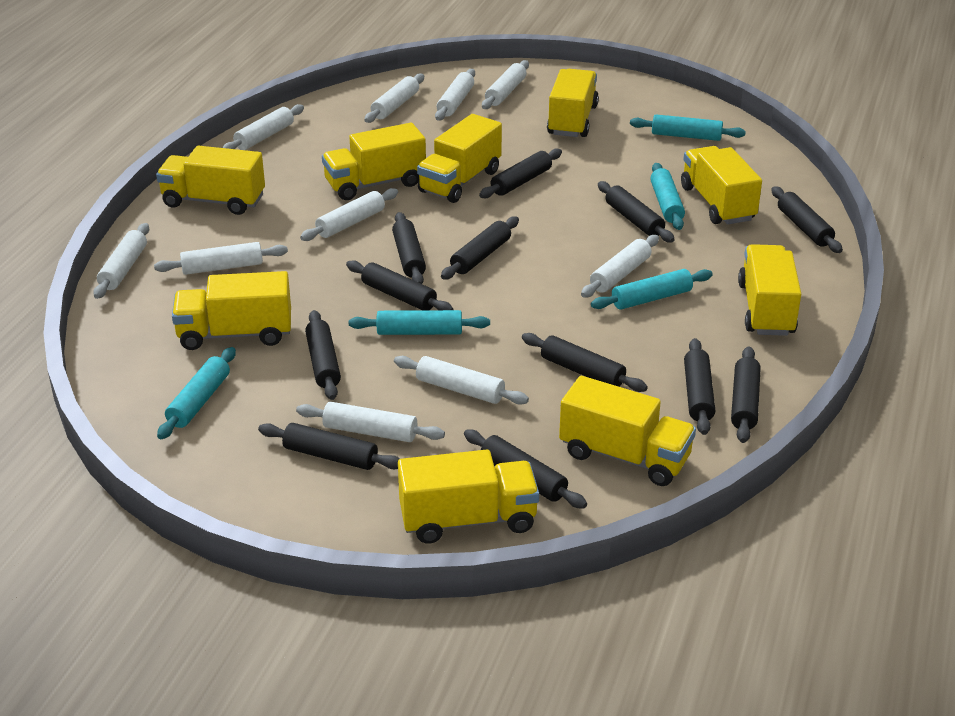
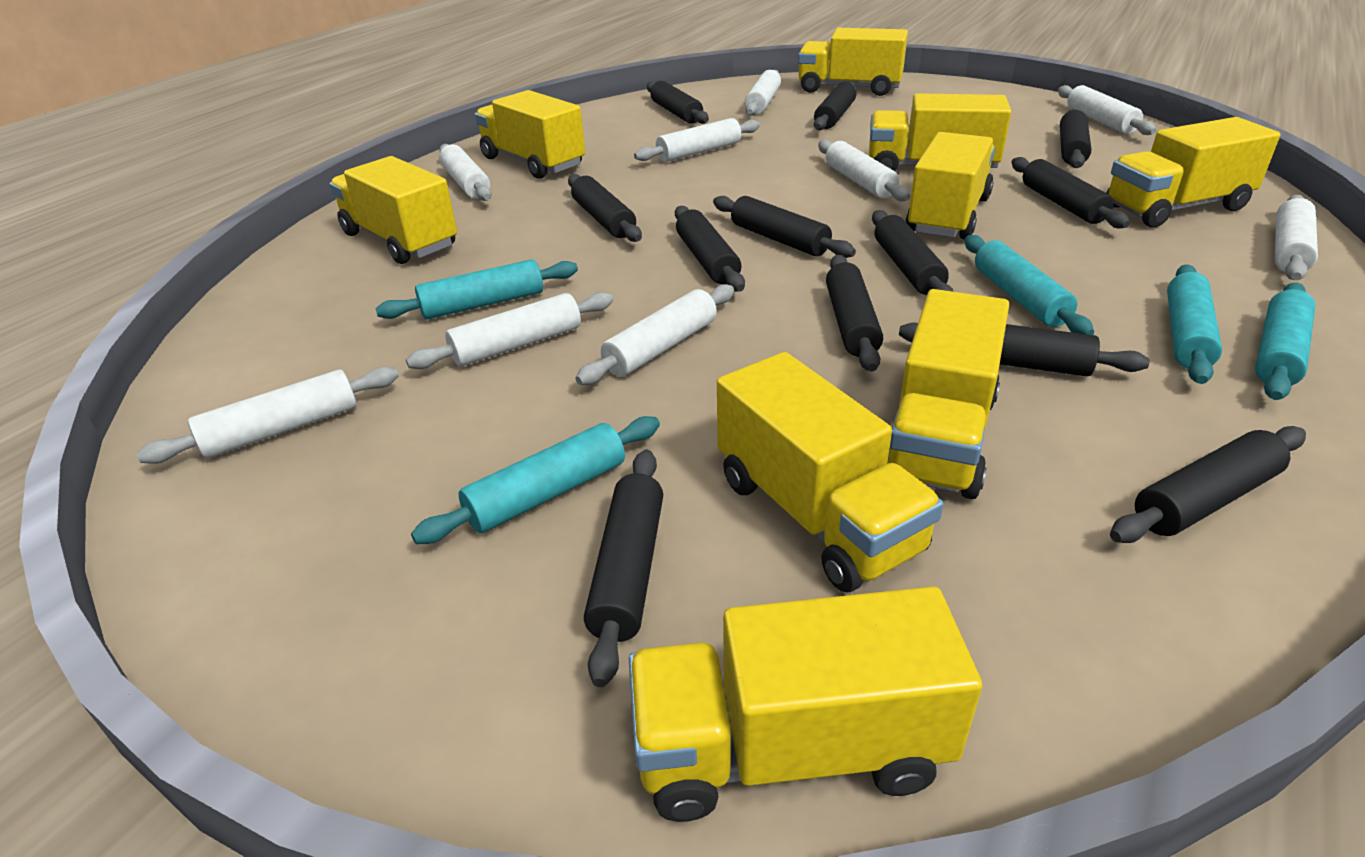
white rolling pin: 10 -> 9

